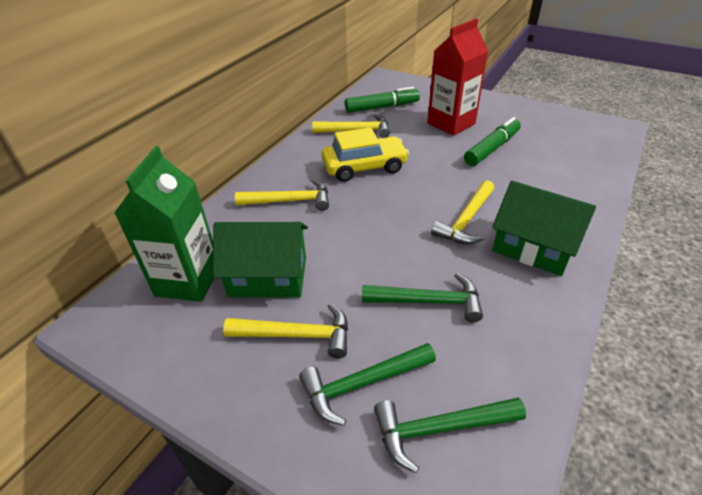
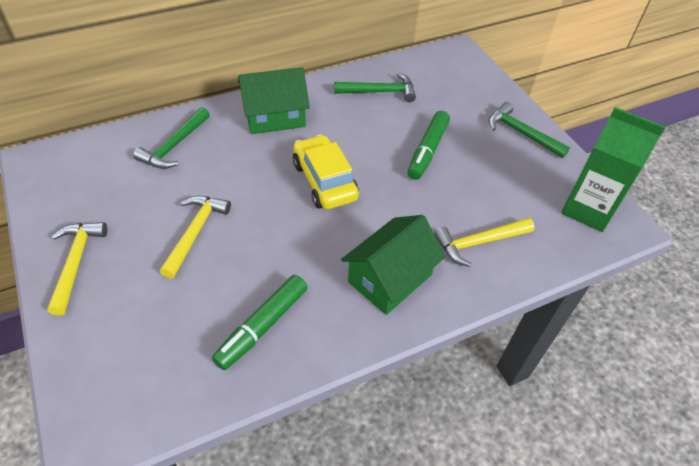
red carton: 1 -> 0
yellow hammer: 4 -> 3

